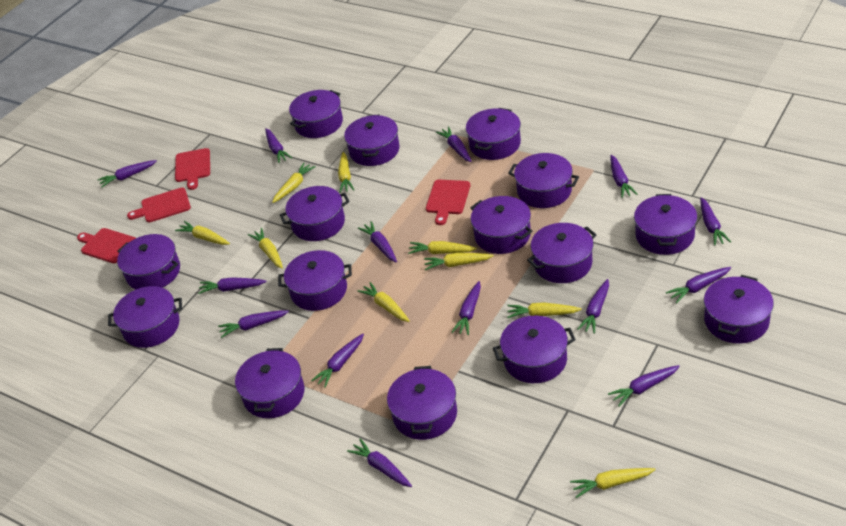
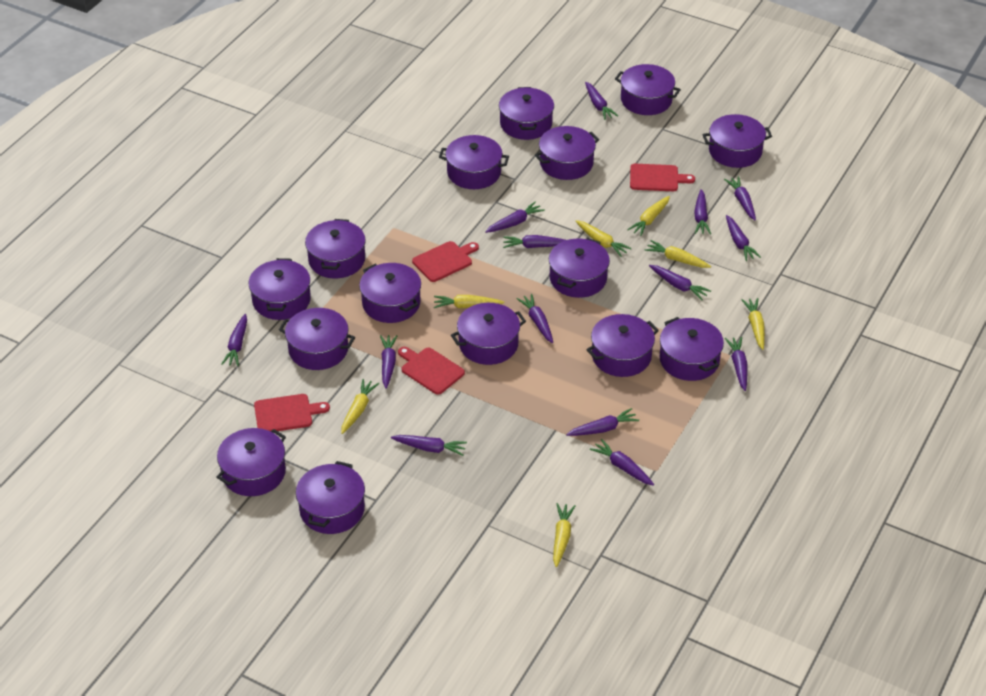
yellow carrot: 9 -> 7

